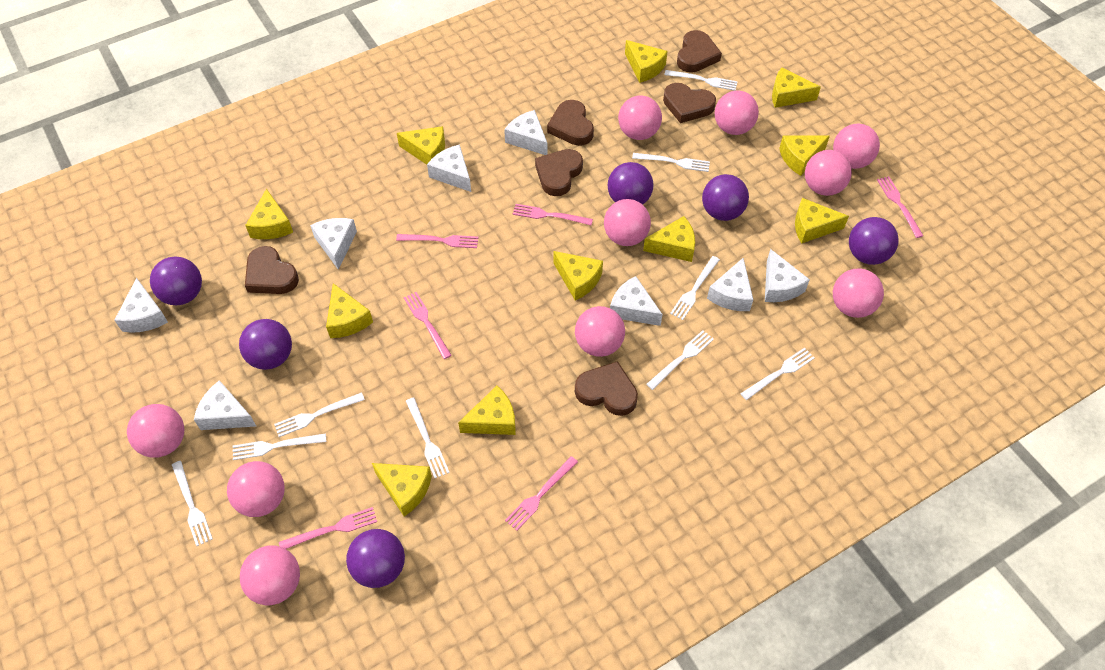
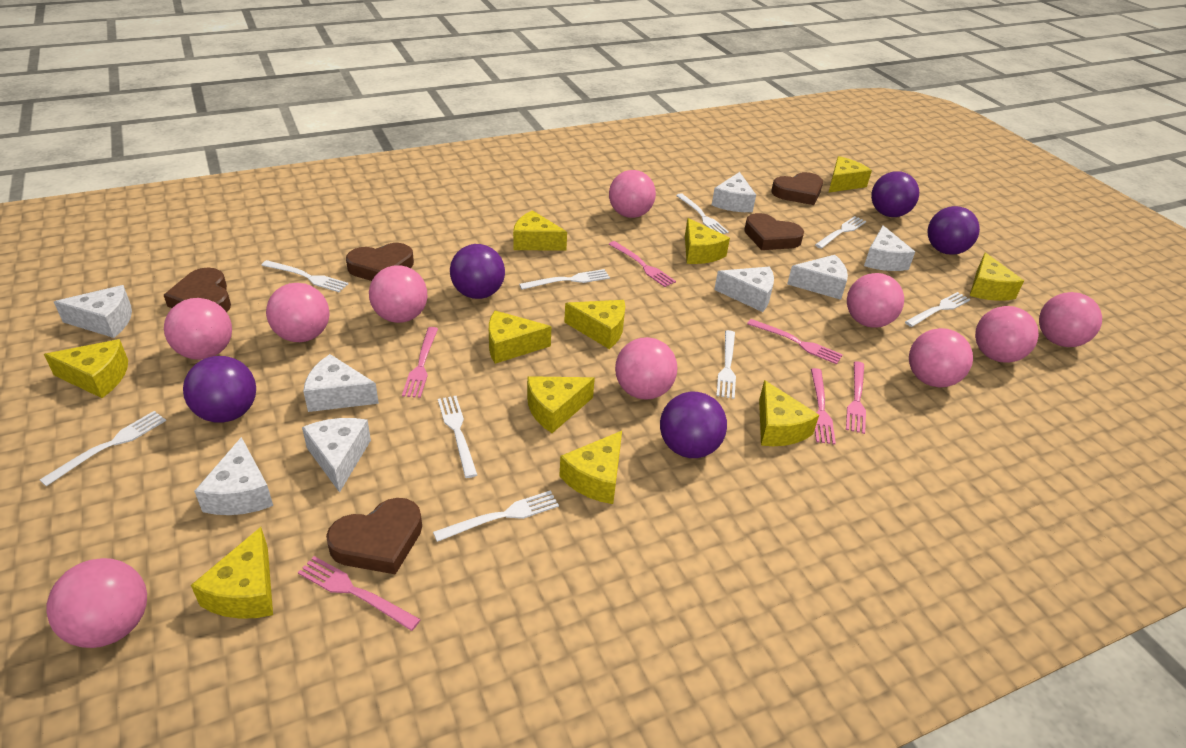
brown heart: 6 -> 5
purple ball: 6 -> 5

